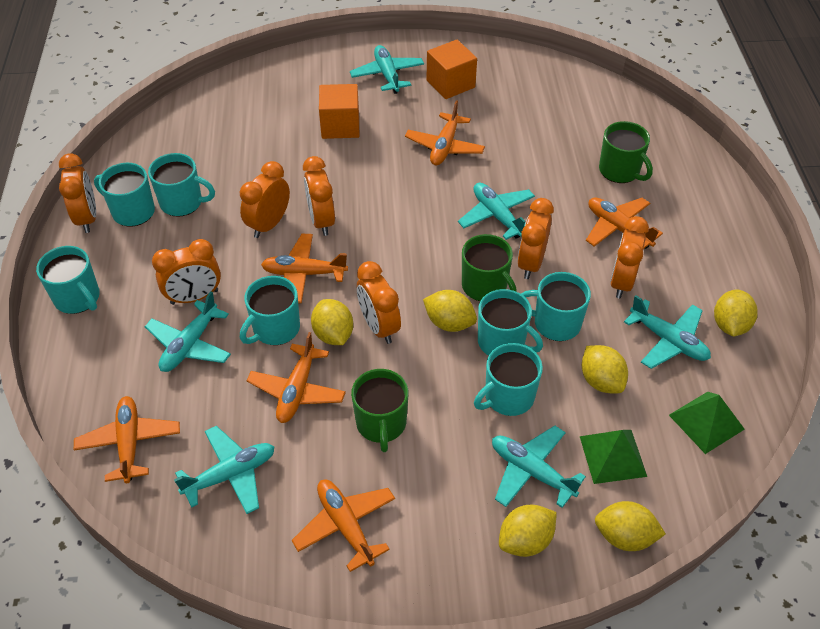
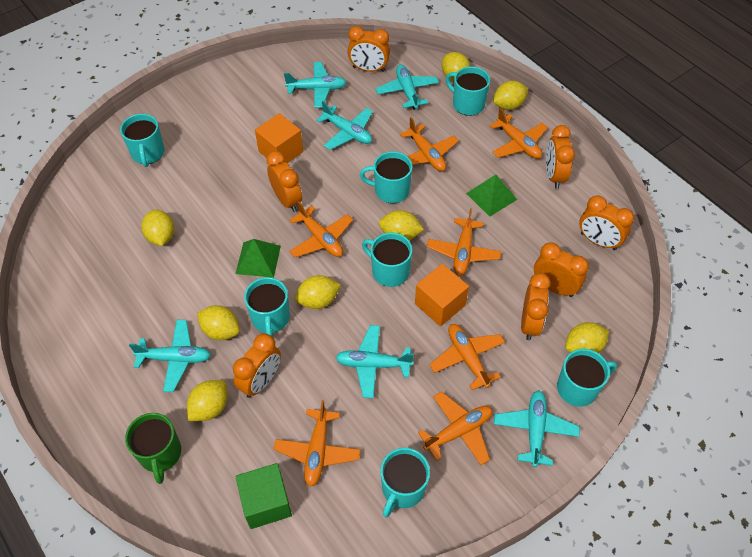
green cube: 0 -> 1
green mug: 3 -> 1
orange plane: 6 -> 7
yellow lemon: 6 -> 8

